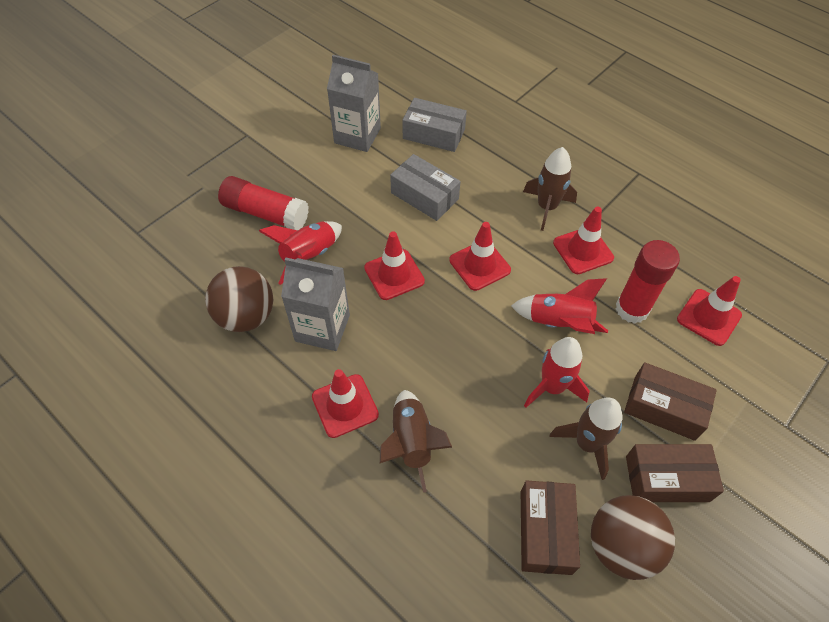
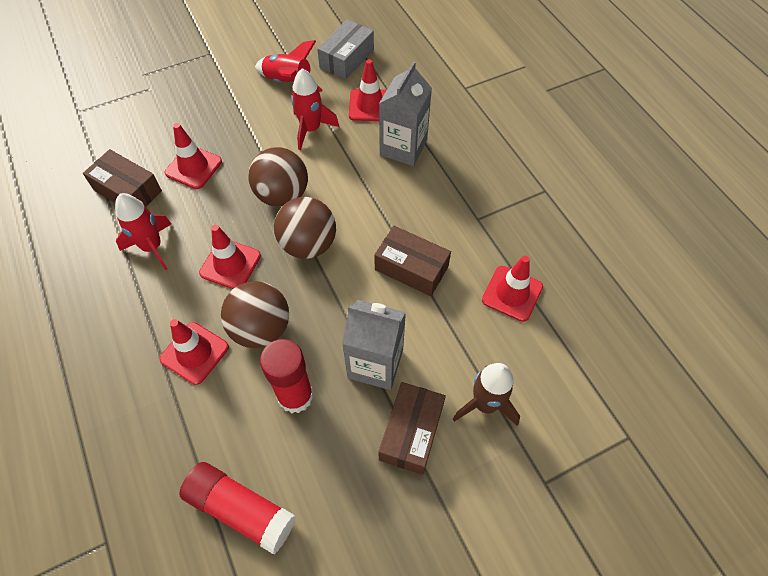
brown ball: 2 -> 3
brown rocket: 3 -> 1
grey box: 2 -> 1

